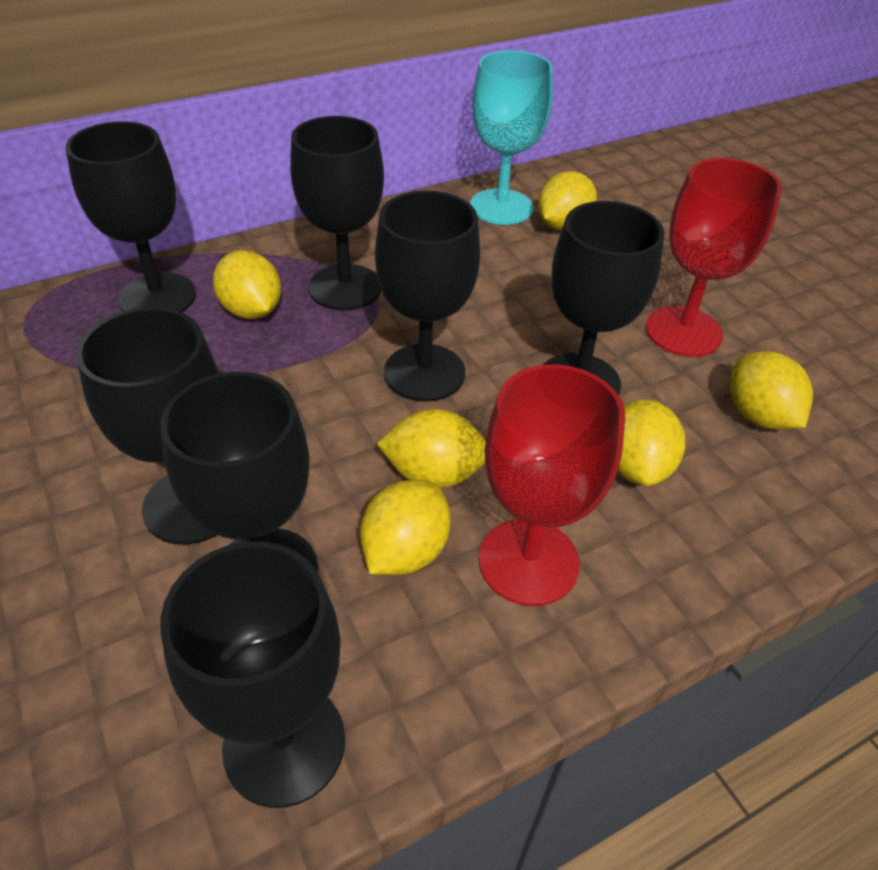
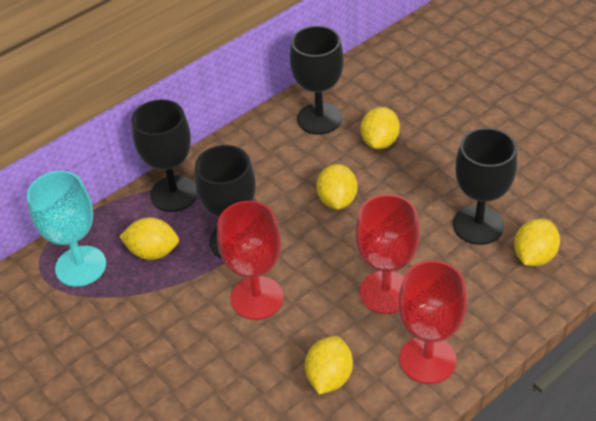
black goblet: 7 -> 4
red goblet: 2 -> 3
yellow lemon: 6 -> 5

